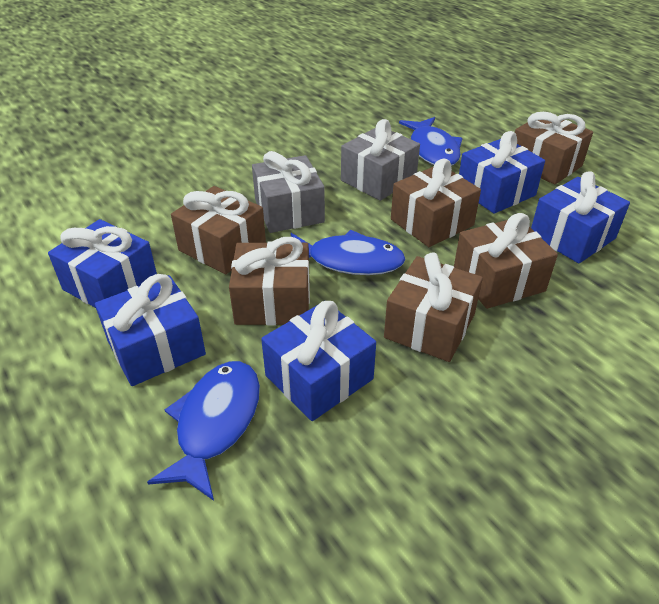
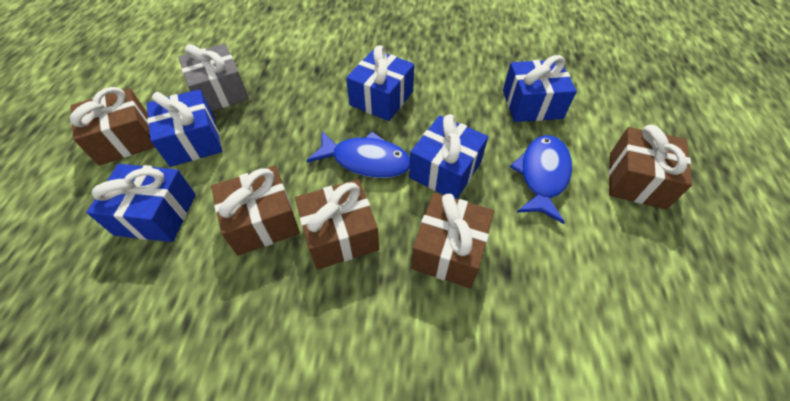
blue fish: 3 -> 2
brown gift: 6 -> 5
grey gift: 2 -> 1

